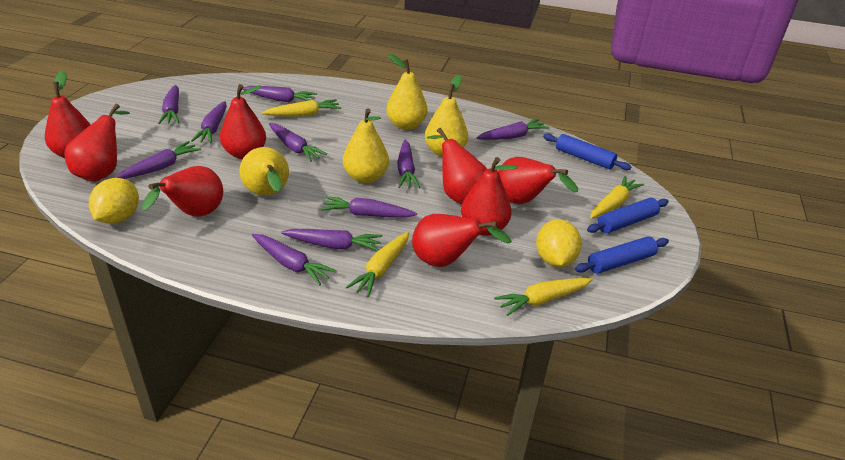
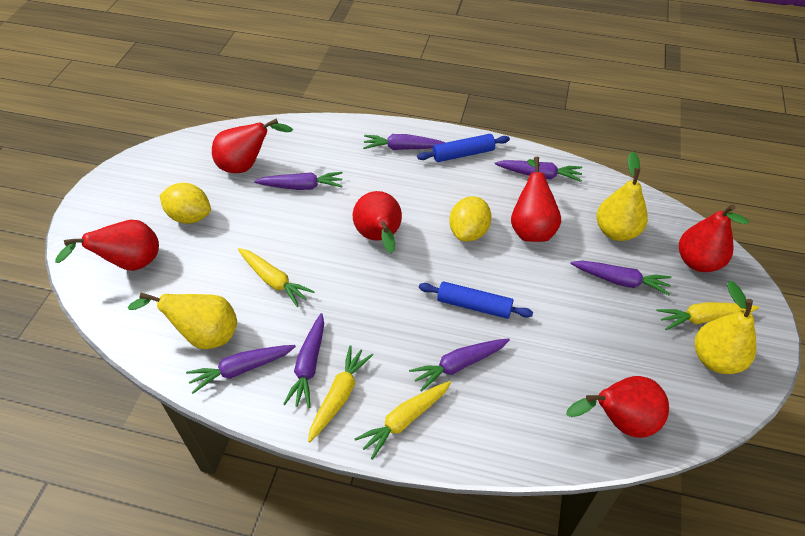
blue rolling pin: 3 -> 2
purple carrot: 10 -> 7
red pear: 8 -> 6
yellow pear: 4 -> 3

